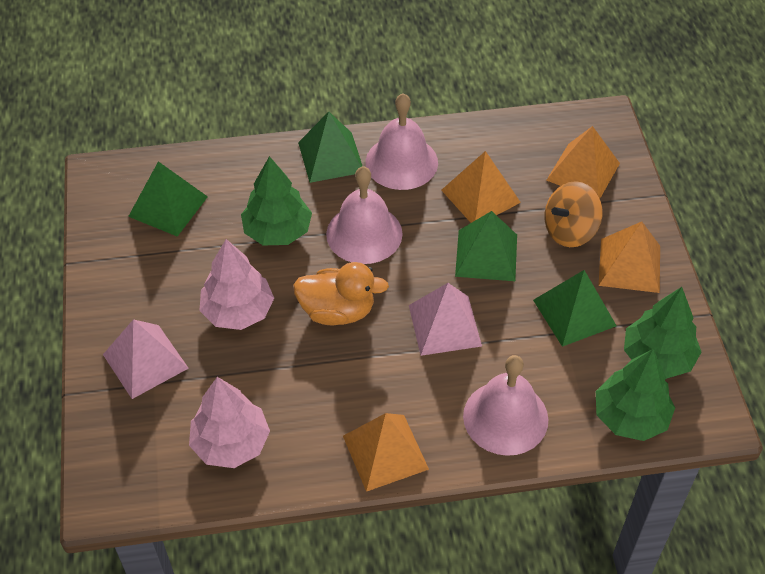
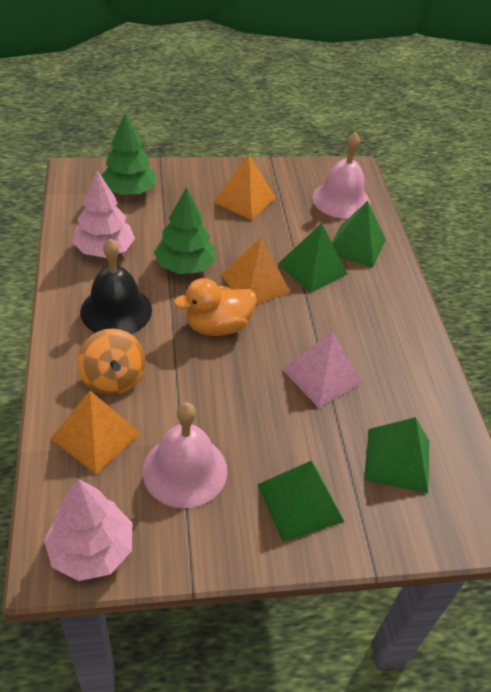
black bell: 0 -> 1
green tree: 3 -> 2
orange pyramid: 4 -> 3
pink bell: 3 -> 2
pink pyramid: 2 -> 1

